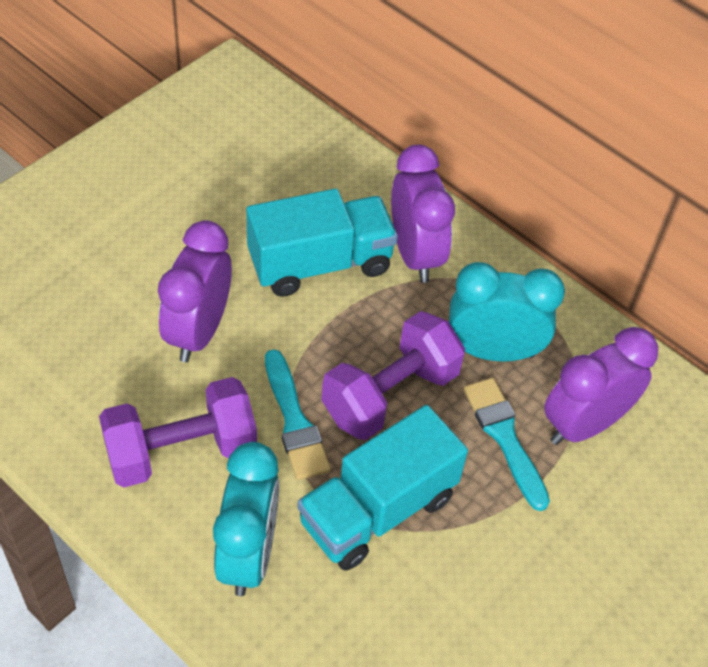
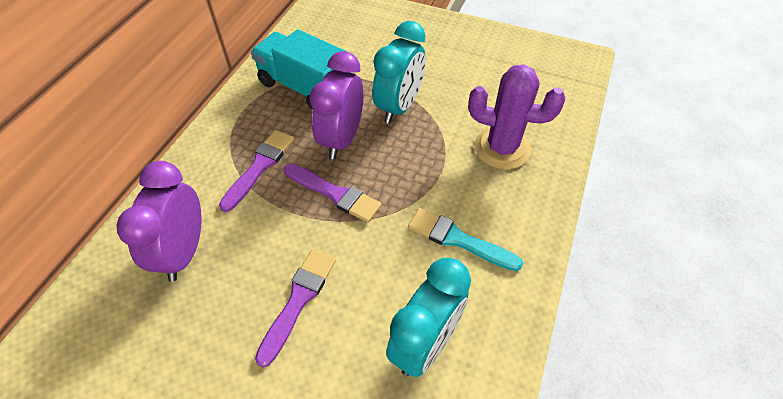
purple brush: 0 -> 3
purple cactus: 0 -> 1
purple clock: 3 -> 2
purple dumbbell: 2 -> 0
turquoise brush: 2 -> 1
turquoise truck: 2 -> 1

